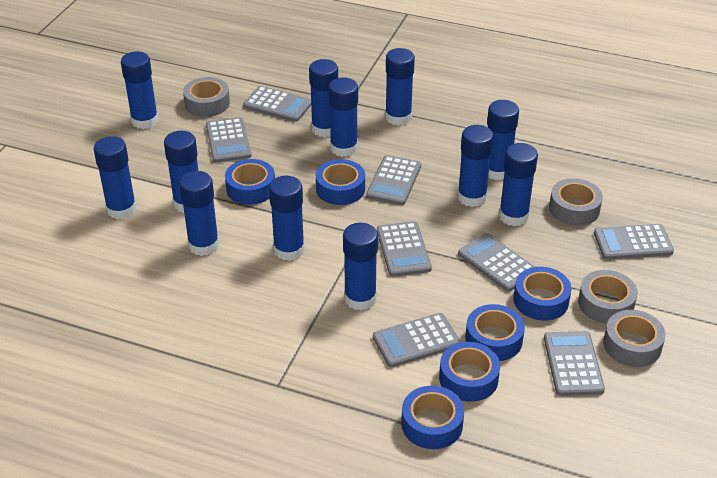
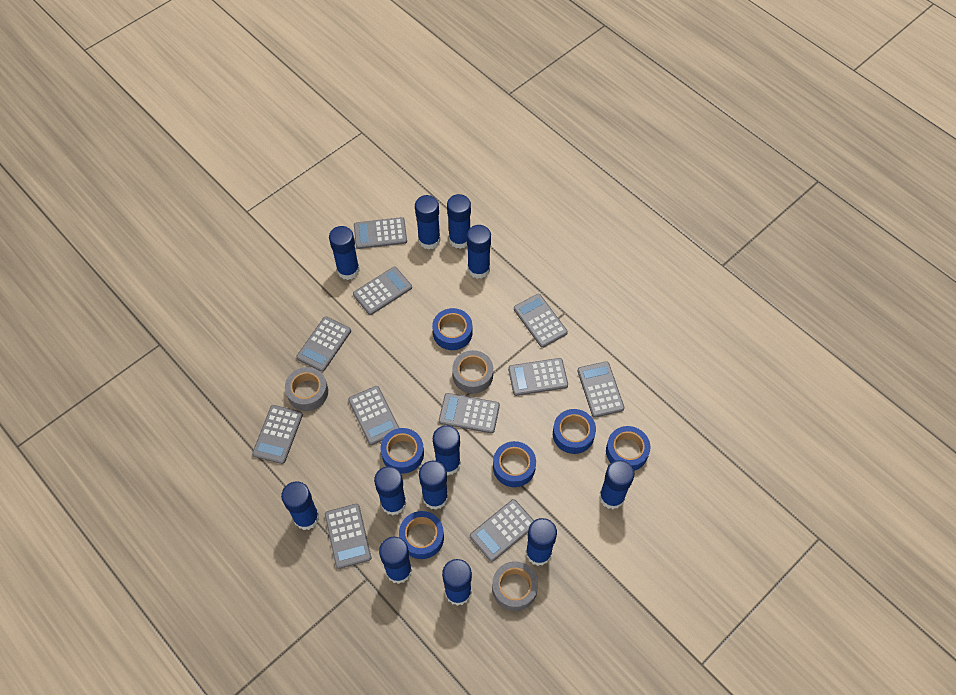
grey calculator: 8 -> 11
grey tape: 4 -> 3

